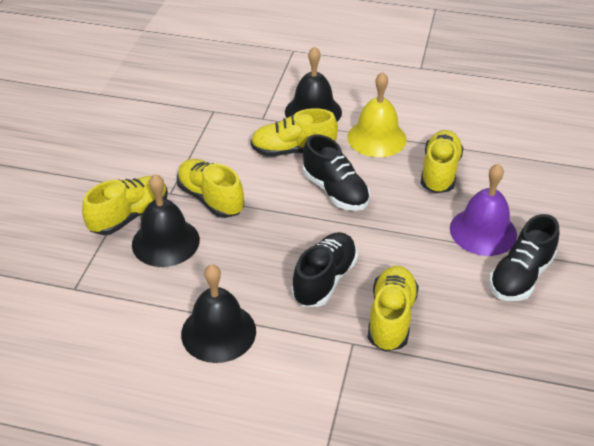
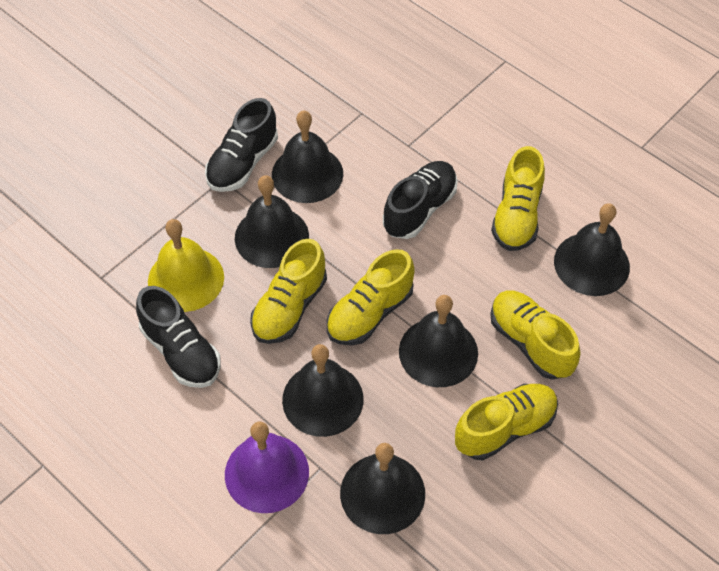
black bell: 3 -> 6

